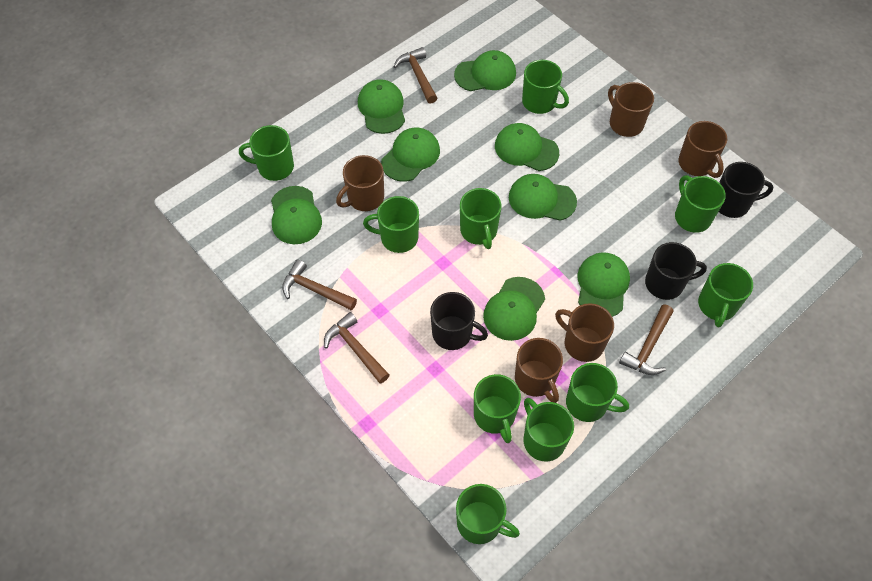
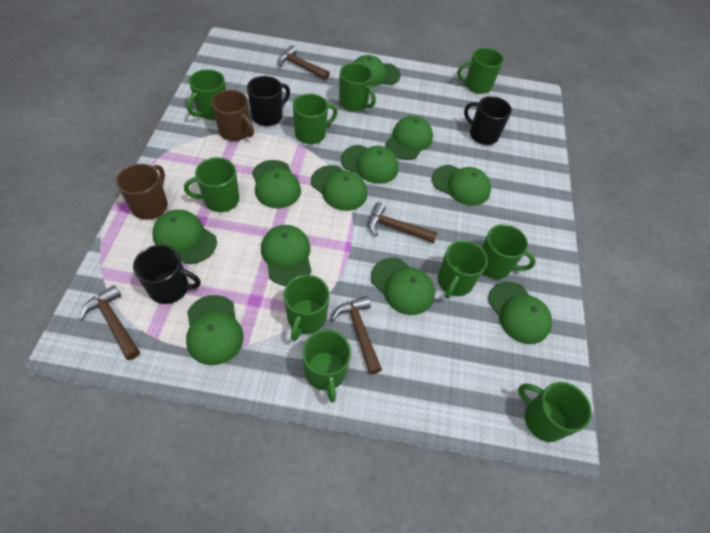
brown mug: 5 -> 2
green cap: 8 -> 11

